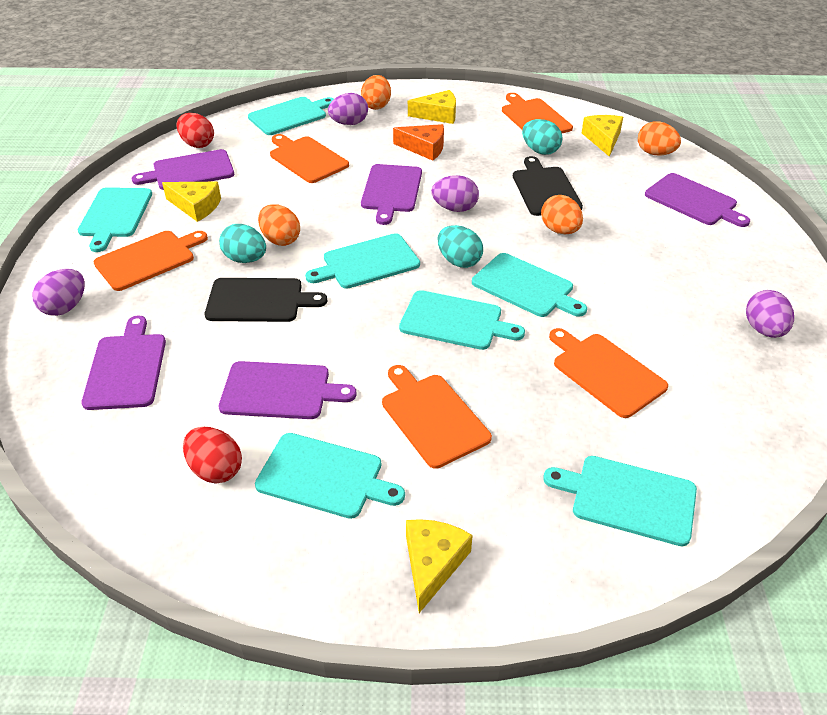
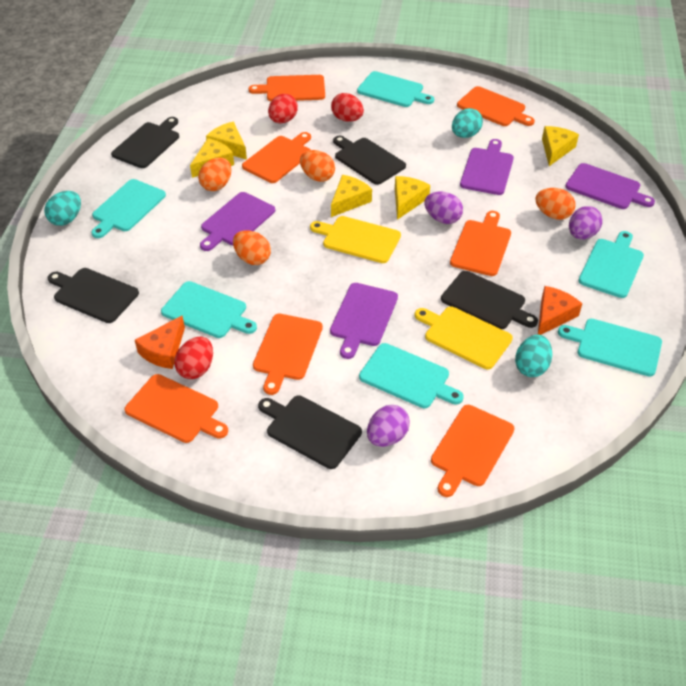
black cutting board: 2 -> 5
orange cheese: 1 -> 2
orange cutting board: 5 -> 7
purple cutting board: 5 -> 4
purple egg: 4 -> 3
red egg: 2 -> 3
turquoise cutting board: 7 -> 6
yellow cheese: 4 -> 5
yellow cutting board: 0 -> 2

